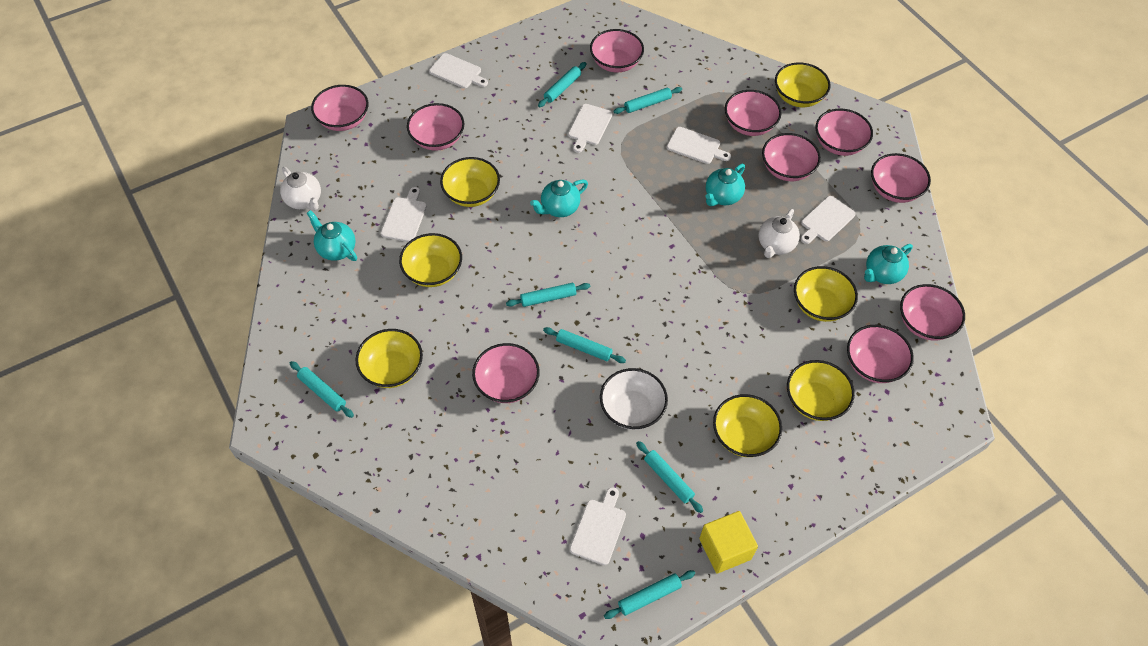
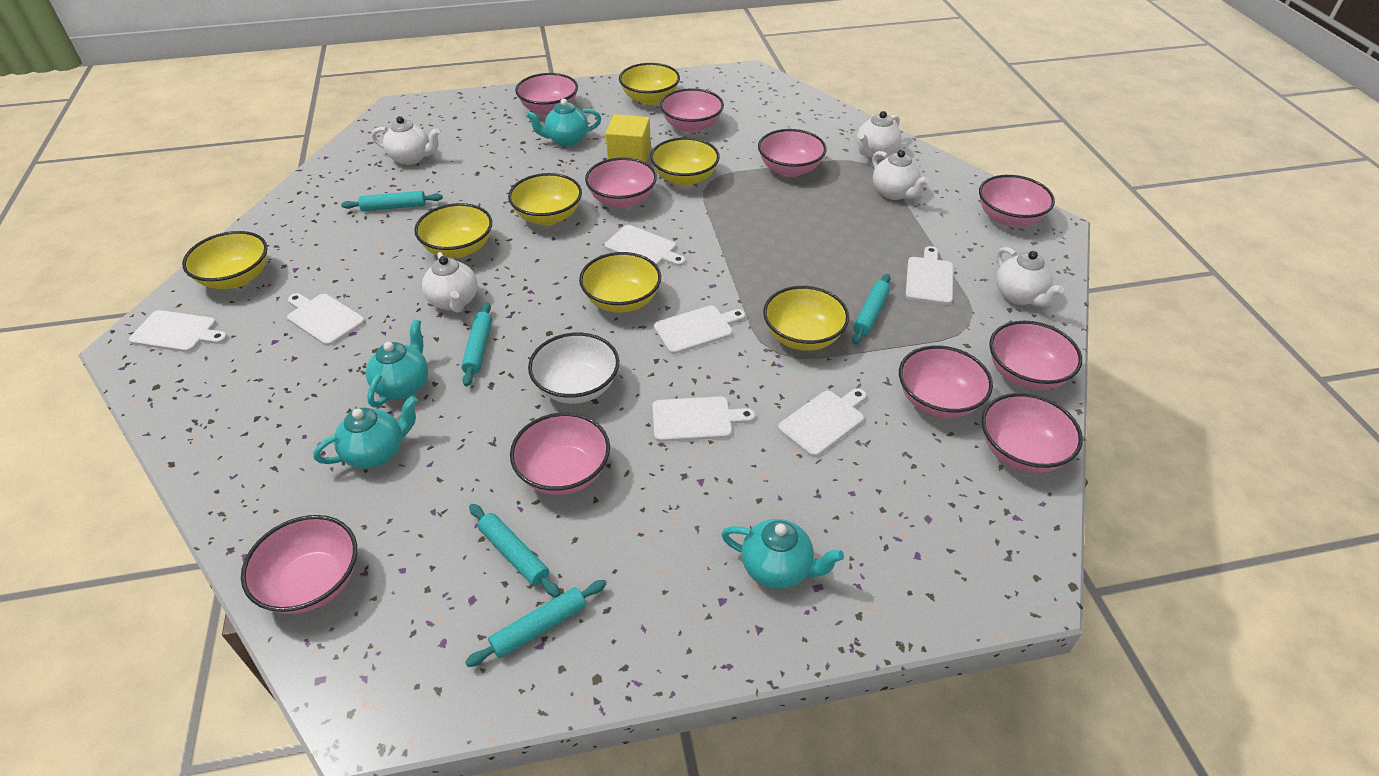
turquoise rolling pin: 7 -> 5
white cutting board: 6 -> 7
white teapot: 2 -> 5

